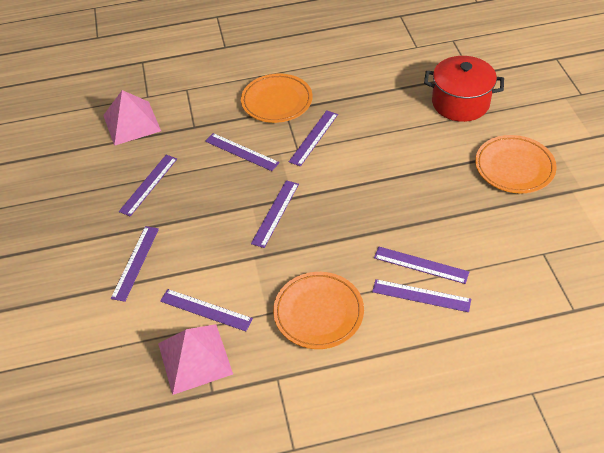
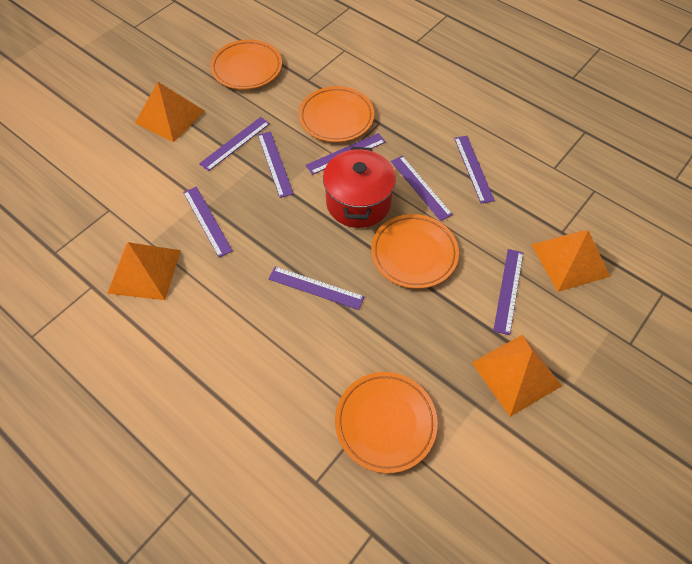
orange plate: 3 -> 4
orange pyramid: 0 -> 4
pink pyramid: 2 -> 0

